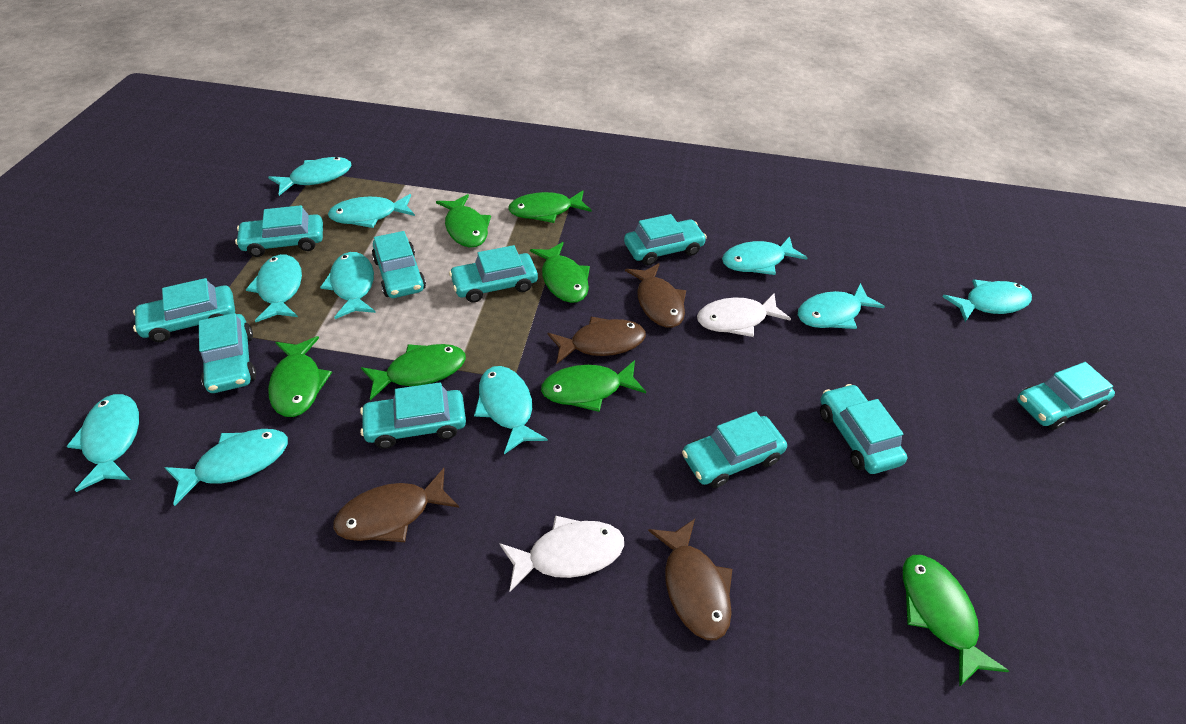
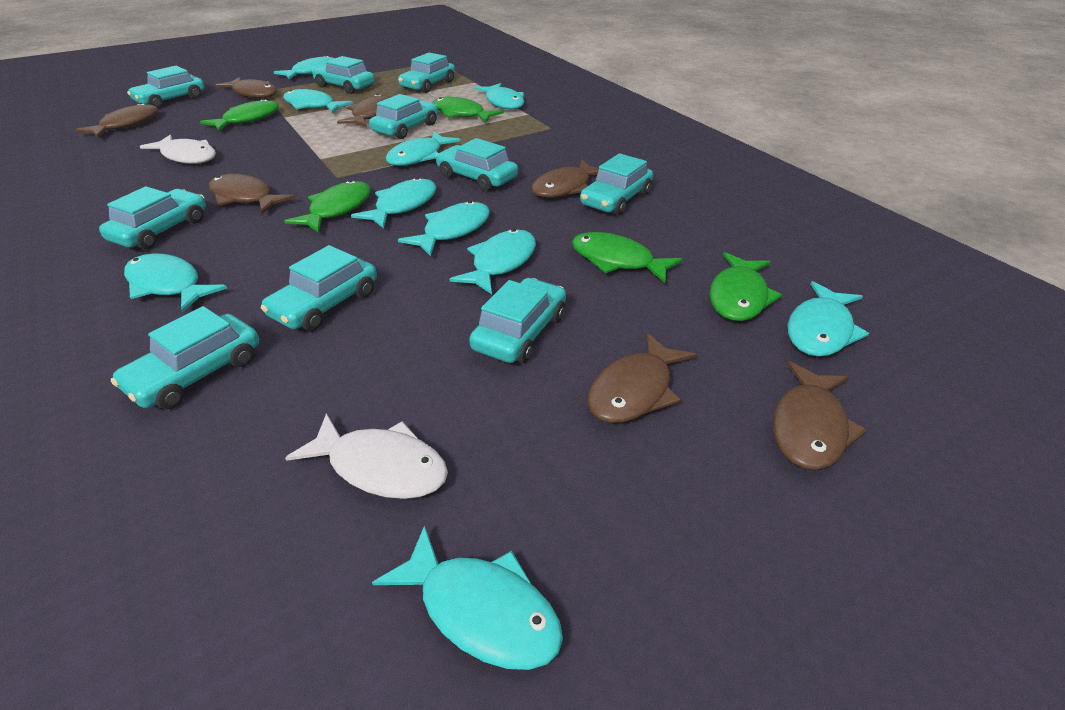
brown fish: 4 -> 7
green fish: 7 -> 5

